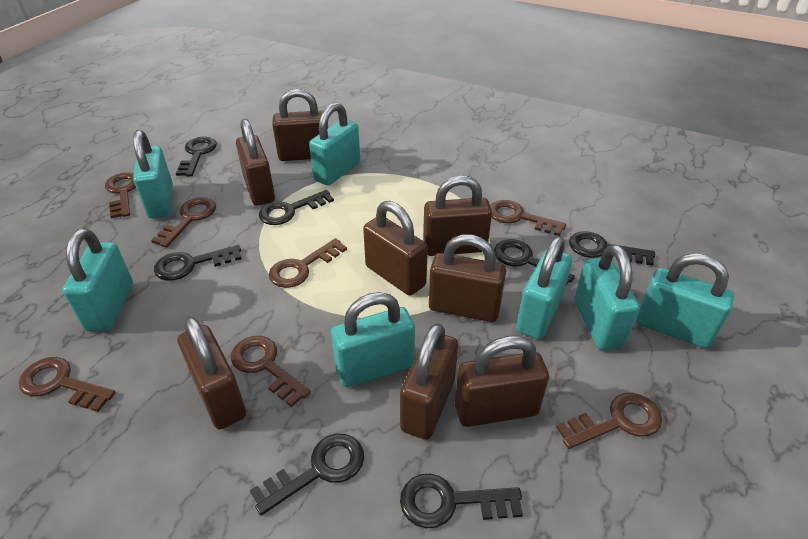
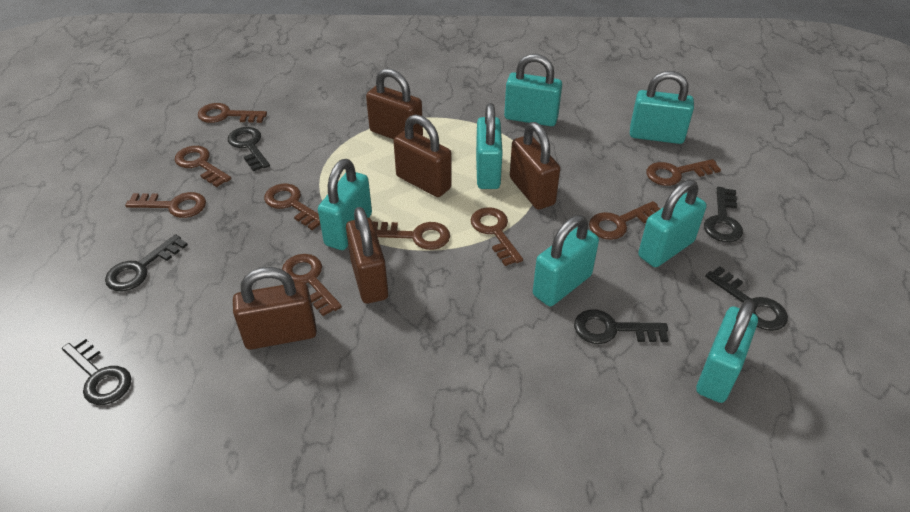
black key: 7 -> 6
brown key: 7 -> 9
brown padlock: 8 -> 5

